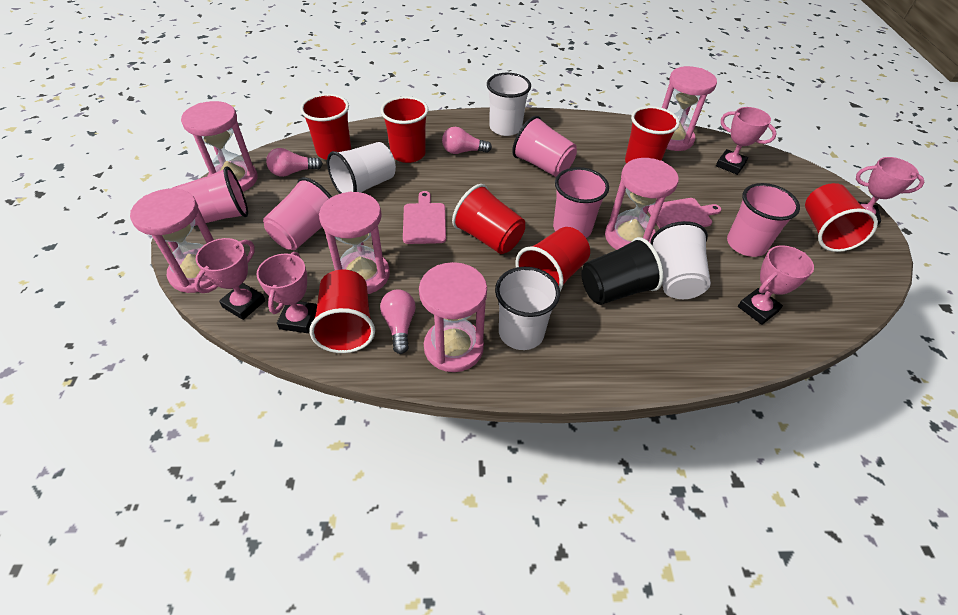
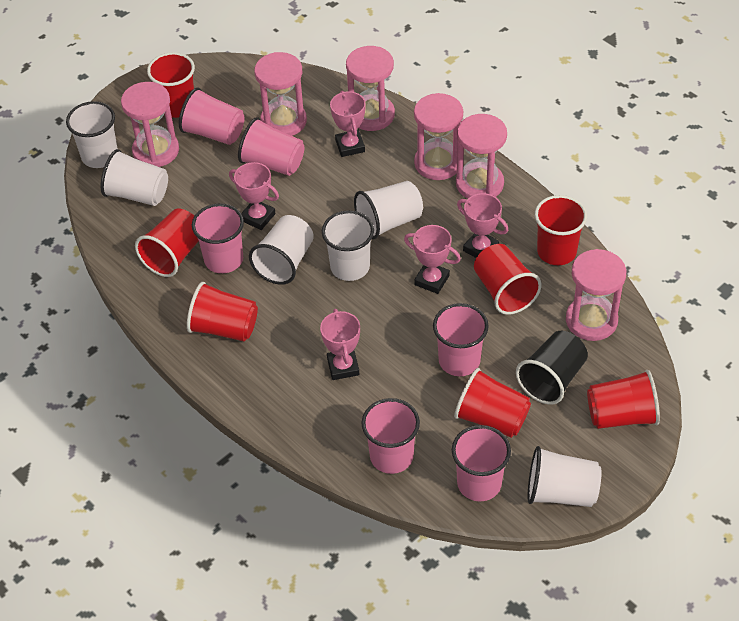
pink cup: 5 -> 6
pink cutting board: 2 -> 0
pink light bulb: 3 -> 0
white cup: 4 -> 6

